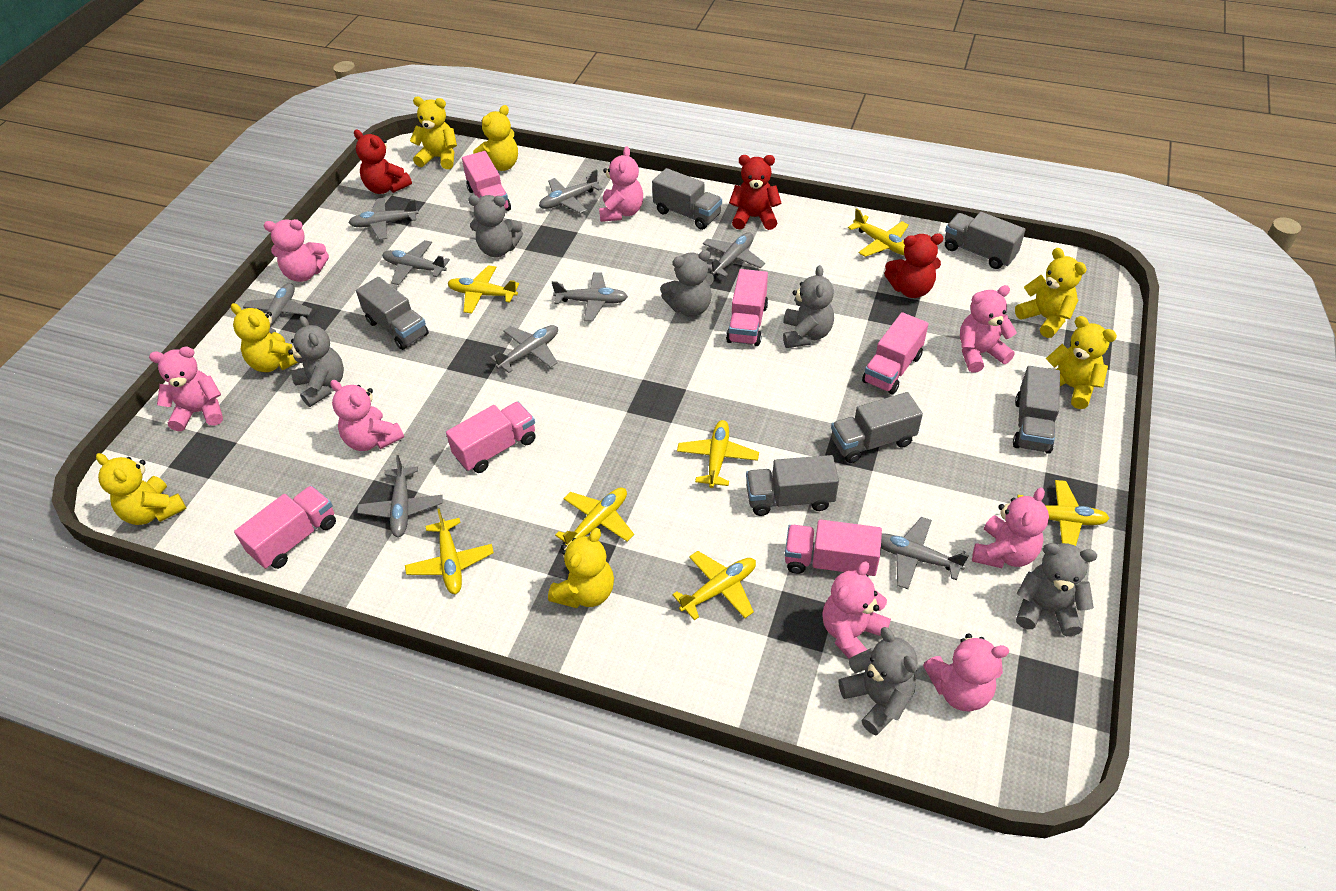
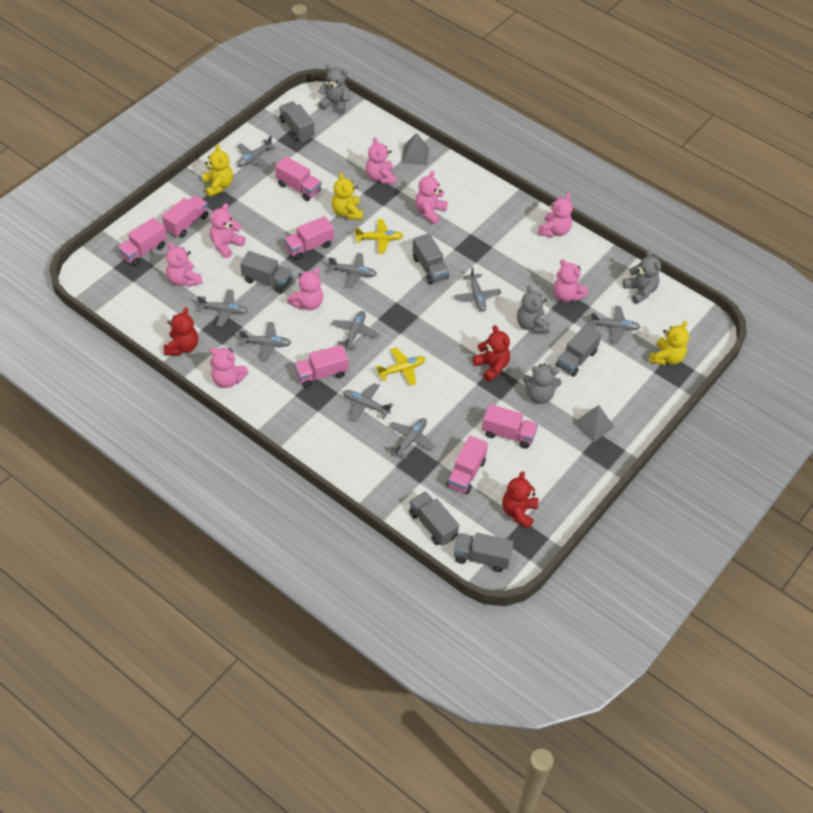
grey pyramid: 0 -> 2
grey teddy bear: 6 -> 4
pink truck: 6 -> 7
yellow plane: 7 -> 2
yellow teddy bear: 7 -> 3

